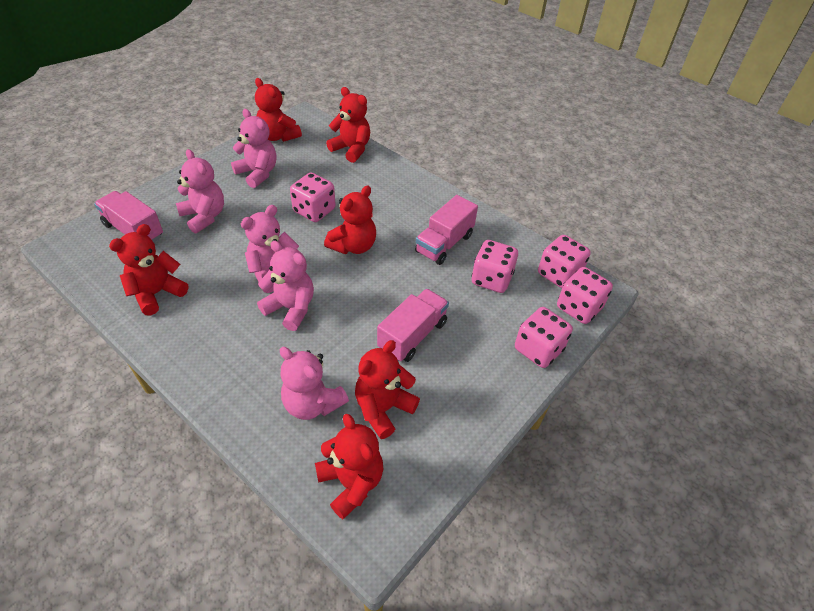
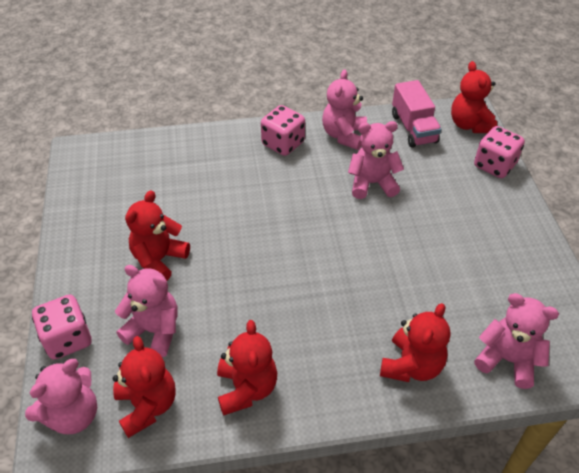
pink dice: 5 -> 3
pink truck: 3 -> 1
red teddy bear: 6 -> 5

